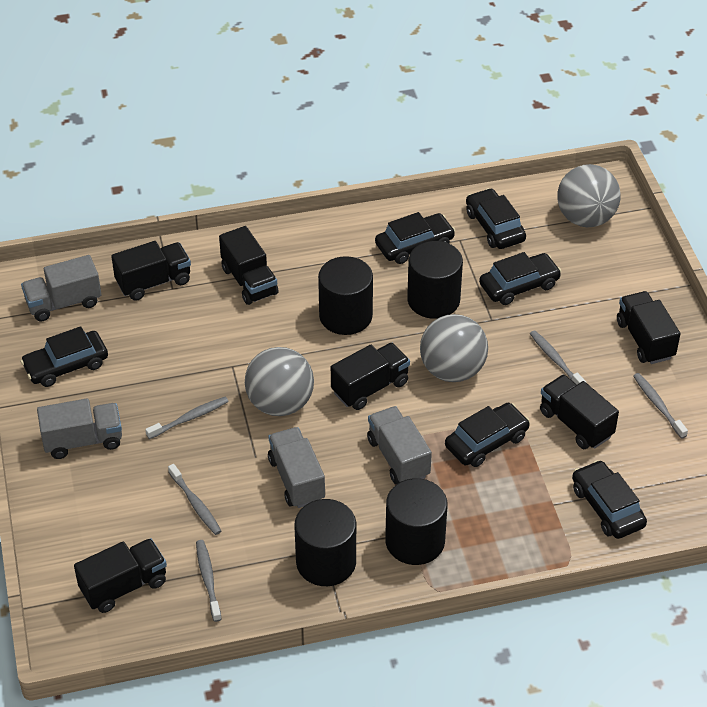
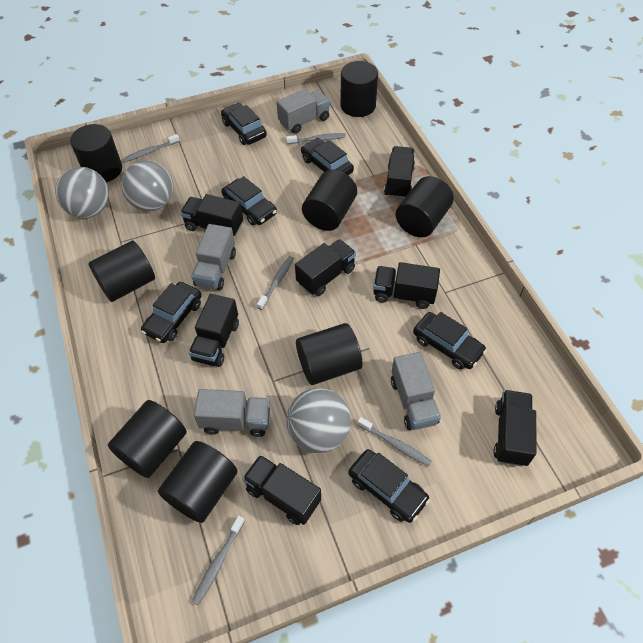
black cylinder: 4 -> 8
black truck: 6 -> 7

